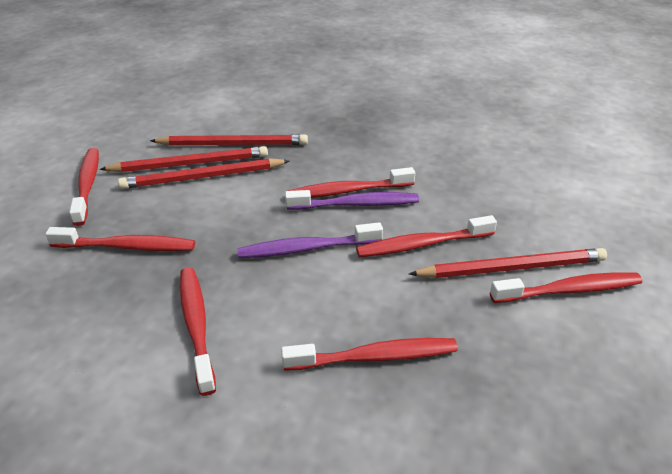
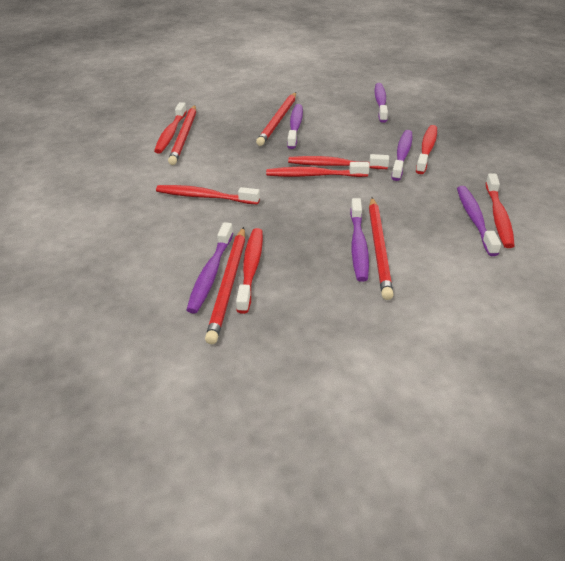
purple toothbrush: 2 -> 6

